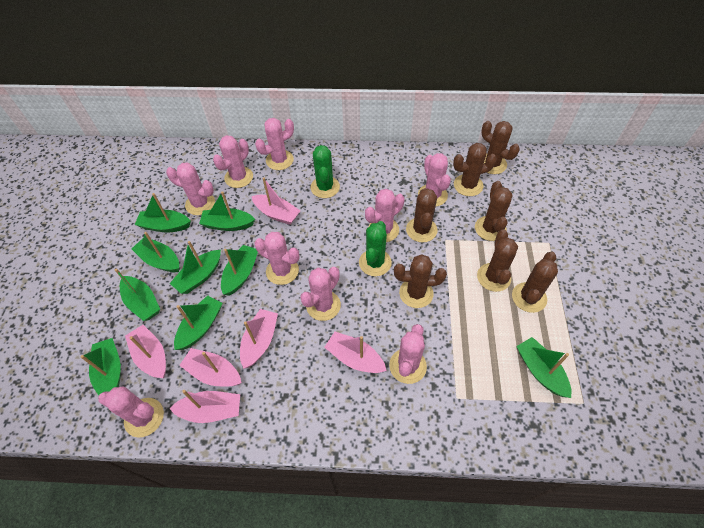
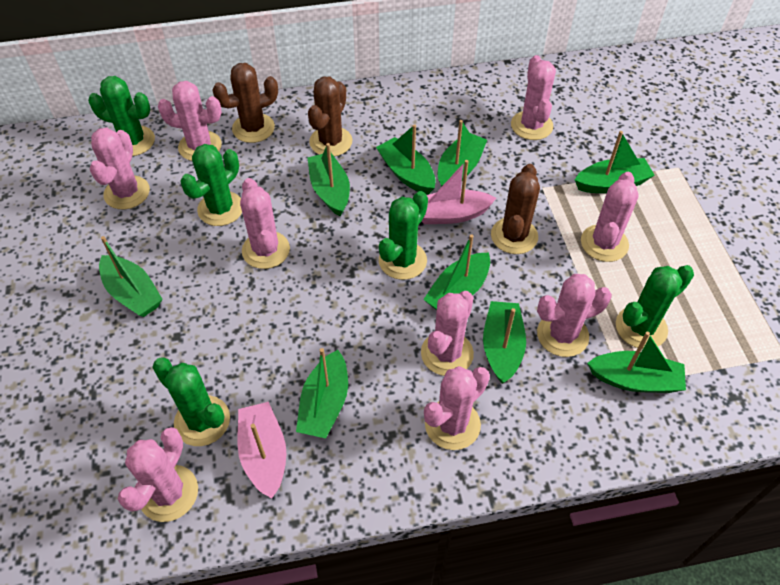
brown cactus: 7 -> 3
green cactus: 2 -> 5
pink boat: 6 -> 2

